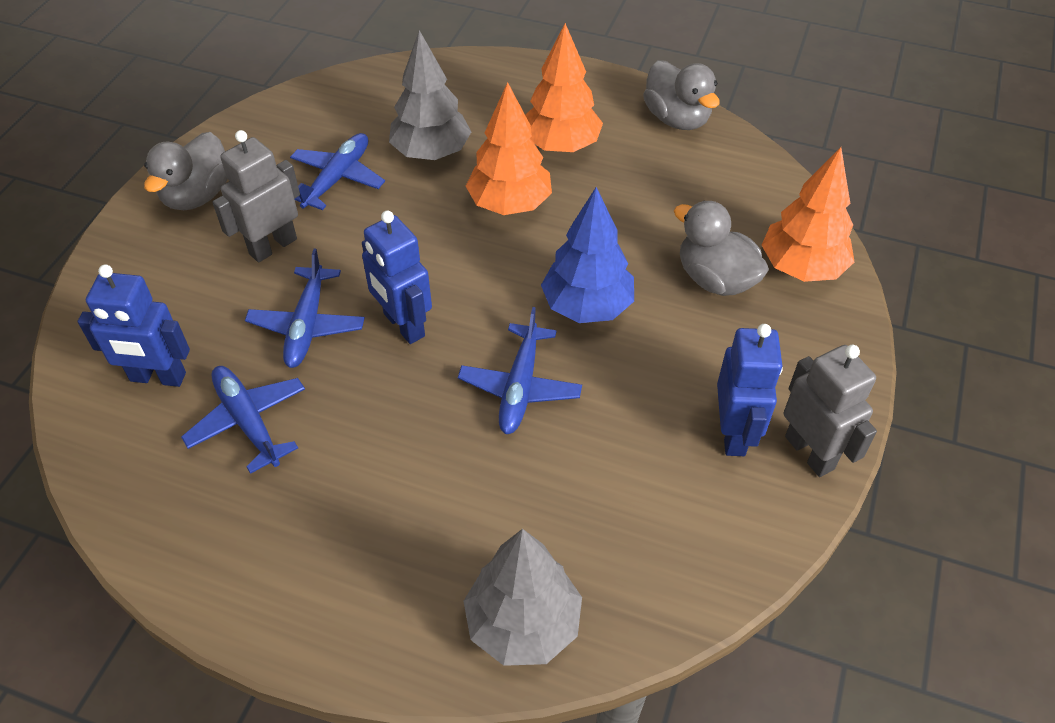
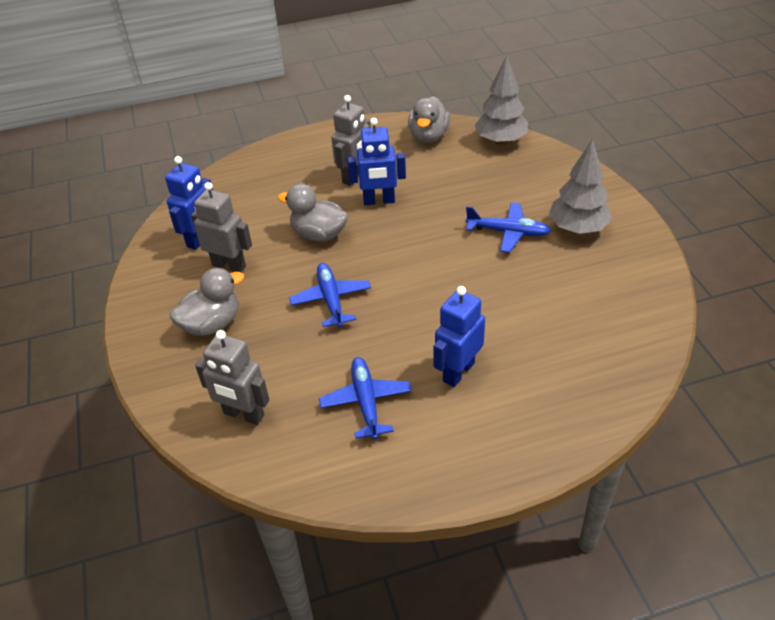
blue plane: 4 -> 3
blue tree: 1 -> 0
grey robot: 2 -> 3
orange tree: 3 -> 0

